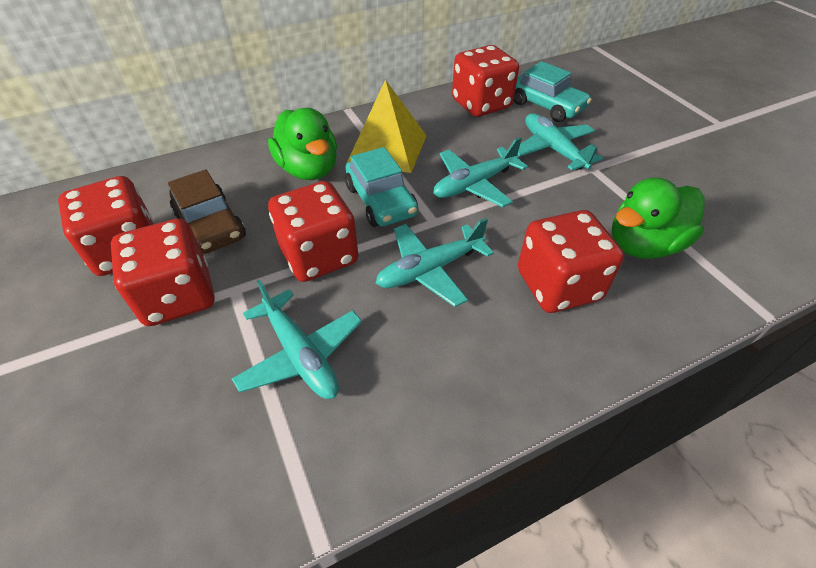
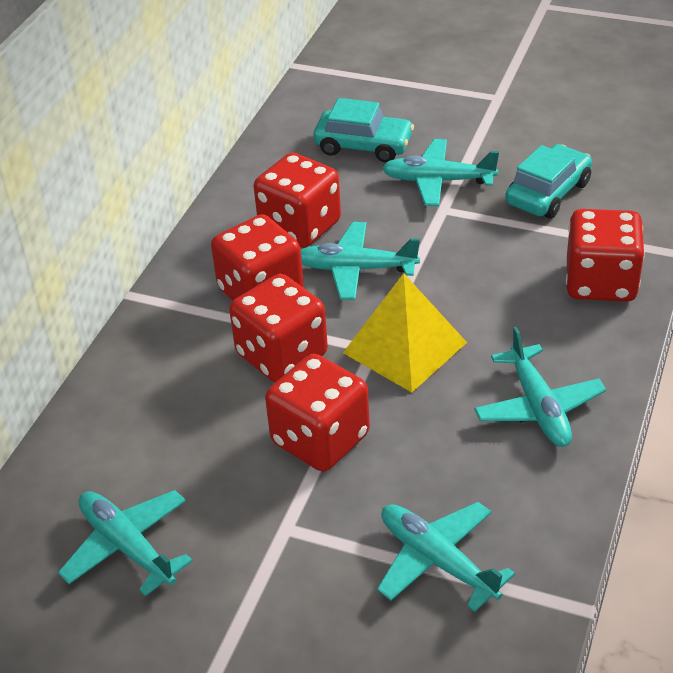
brown car: 1 -> 0
green duck: 2 -> 0
turquoise plane: 4 -> 5

